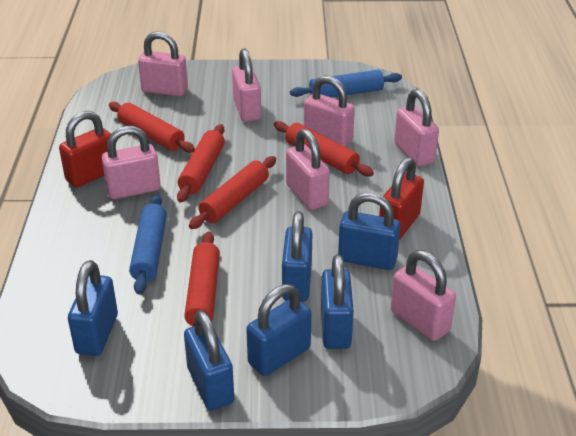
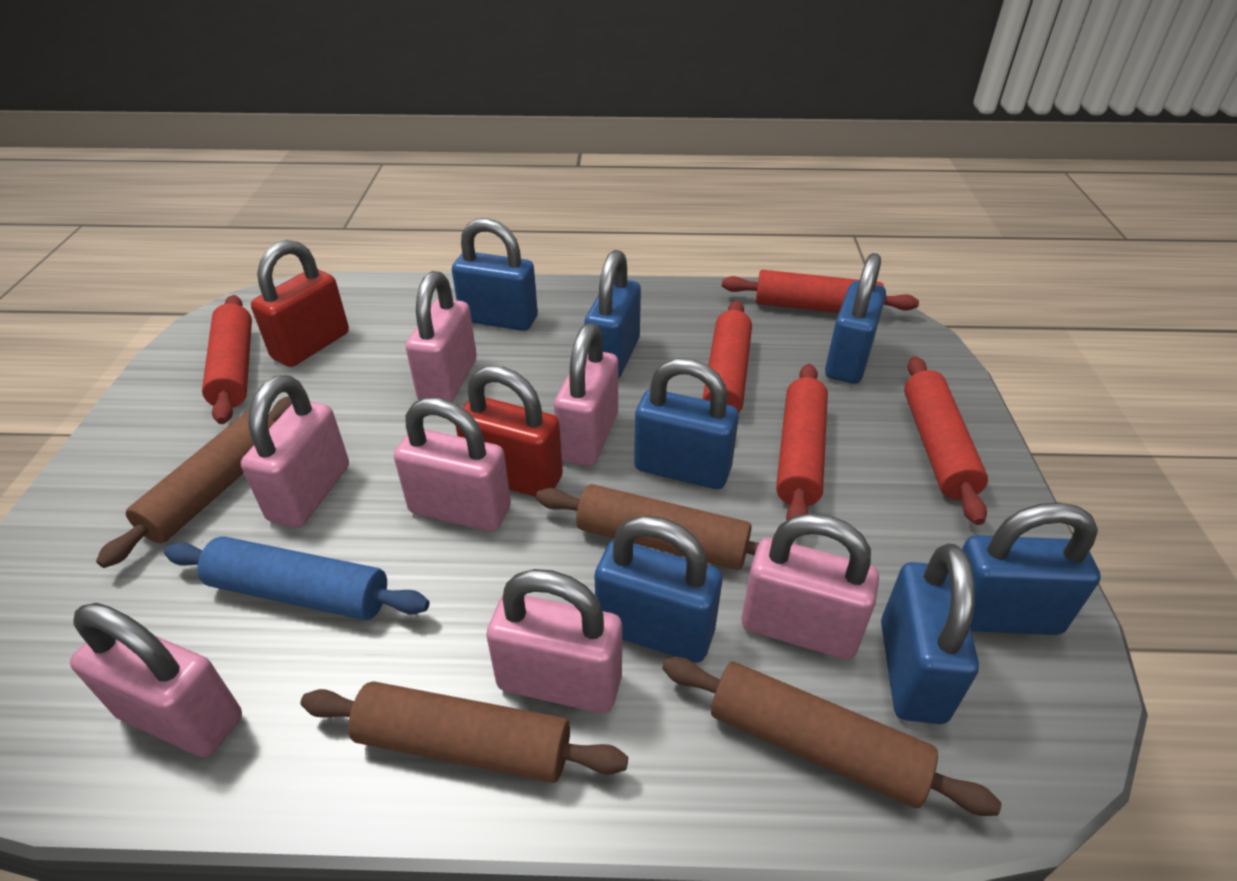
blue padlock: 6 -> 7
blue rolling pin: 2 -> 1
brown rolling pin: 0 -> 4

